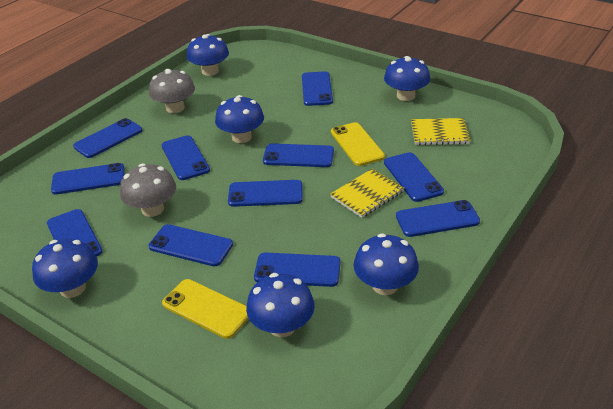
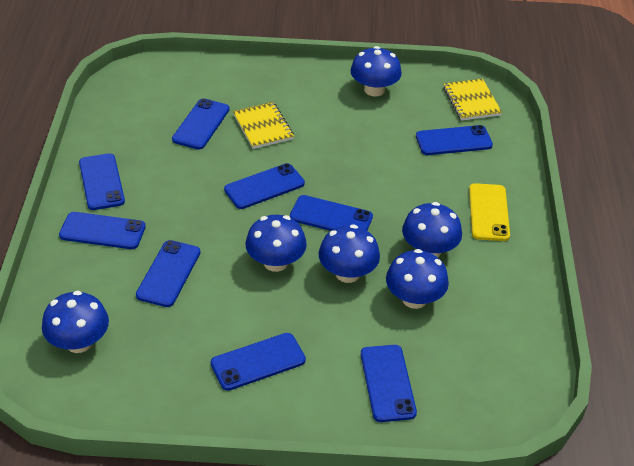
blue phone: 11 -> 9
grey mushroom: 2 -> 0
yellow phone: 2 -> 1

